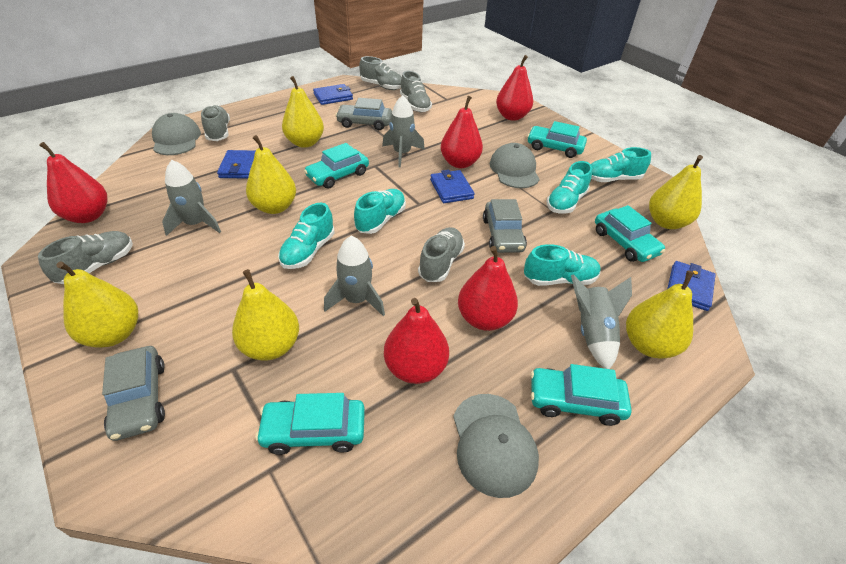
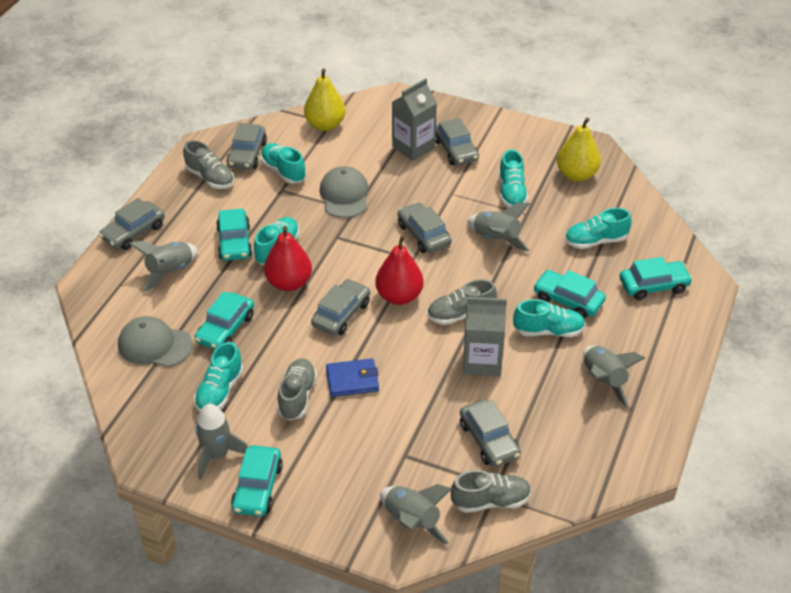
blue wallet: 4 -> 1
grey cap: 3 -> 2
grey car: 3 -> 6
grey carton: 0 -> 2
grey rocket: 4 -> 5
grey shoe: 5 -> 4
red pear: 5 -> 2
turquoise shoe: 5 -> 6
yellow pear: 6 -> 2

